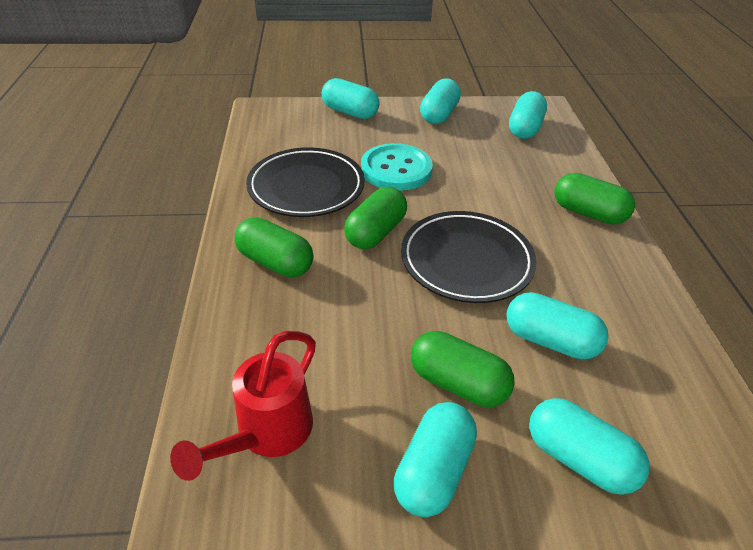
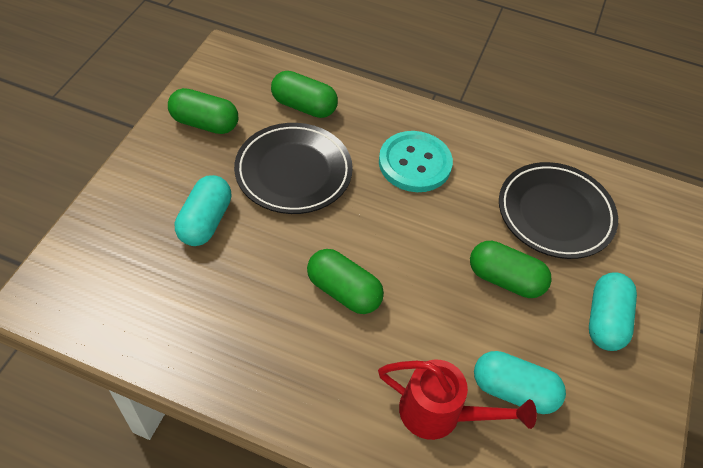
turquoise capsule: 6 -> 3

